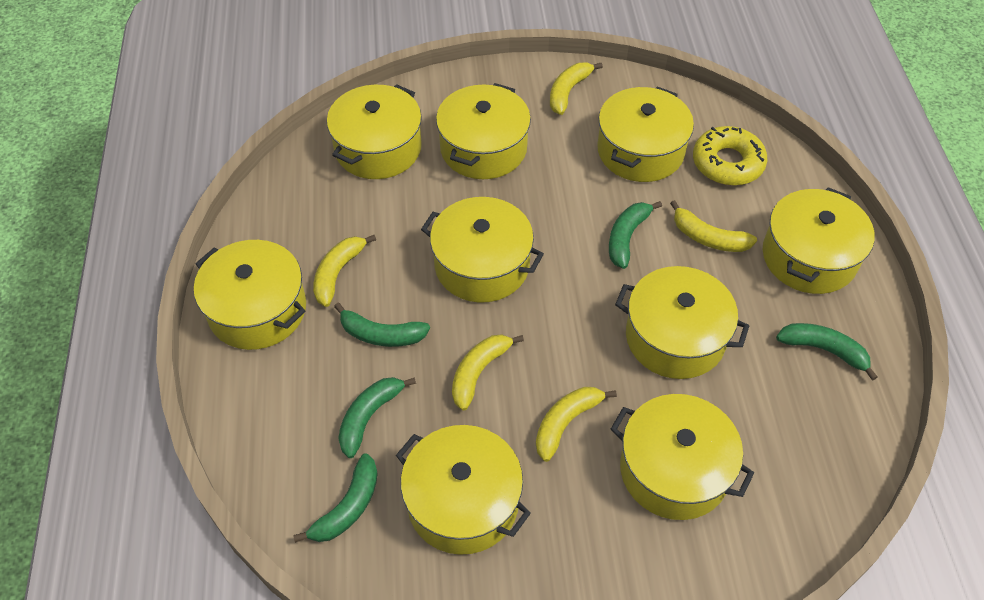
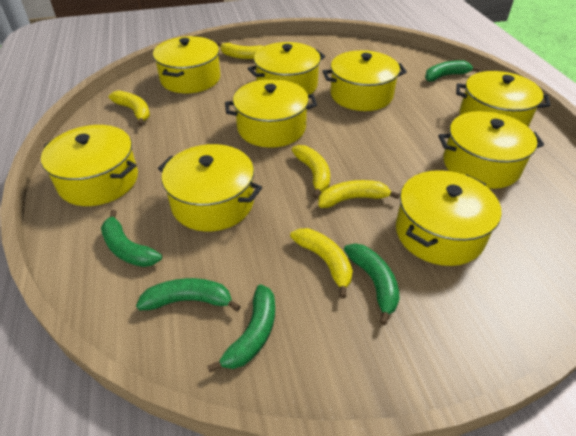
yellow donut: 1 -> 0

